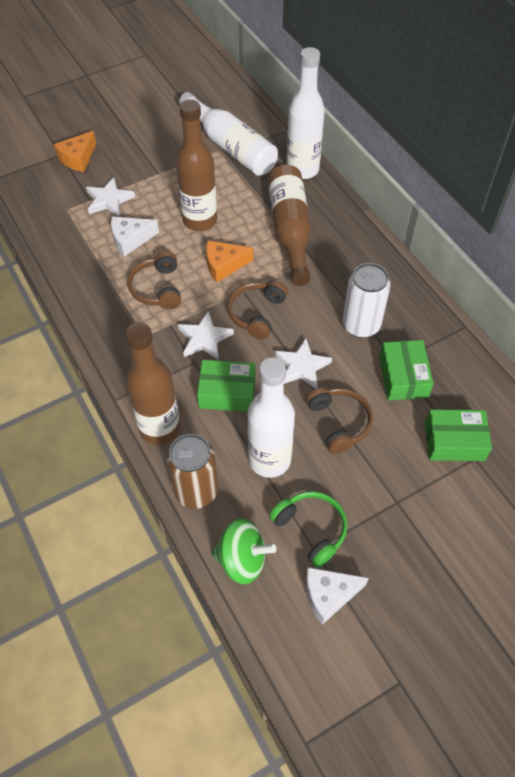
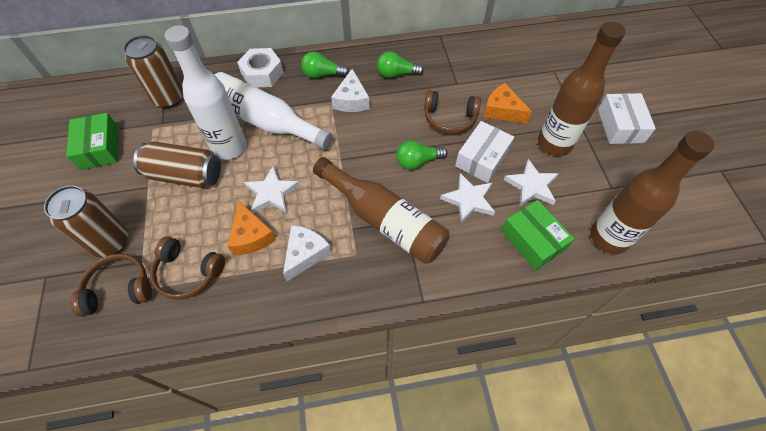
brown can: 1 -> 3
green box: 3 -> 2
green headphones: 1 -> 0
green light bulb: 0 -> 3
green spinning top: 1 -> 0
white bottle: 3 -> 2
white box: 0 -> 2
white can: 1 -> 0
white nut: 0 -> 1

